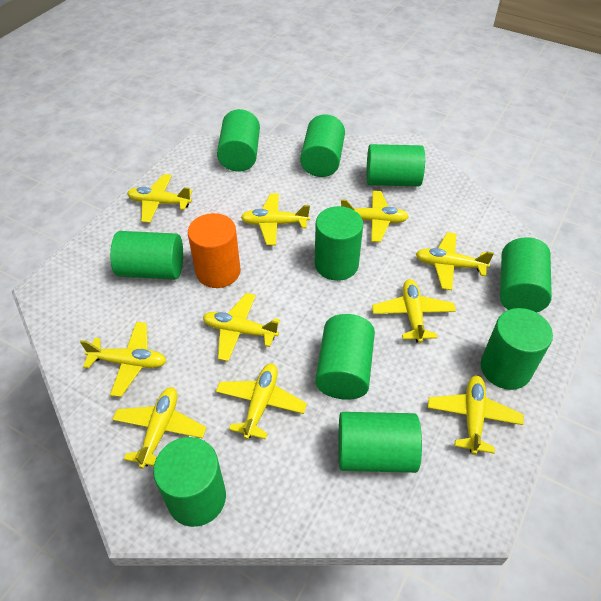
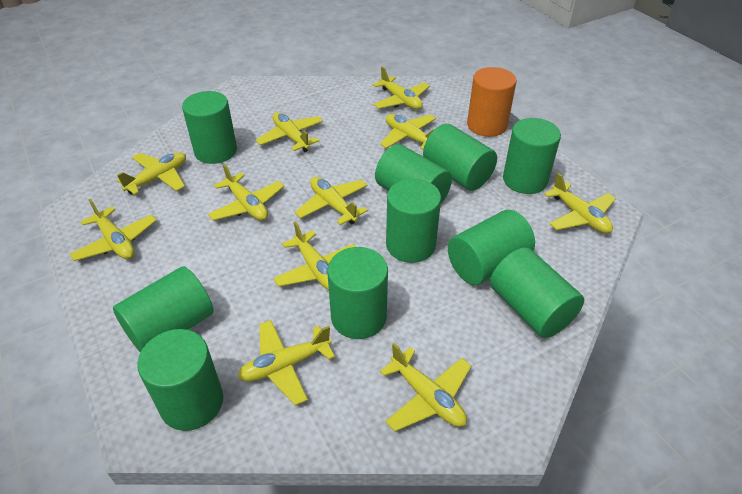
yellow plane: 10 -> 11

